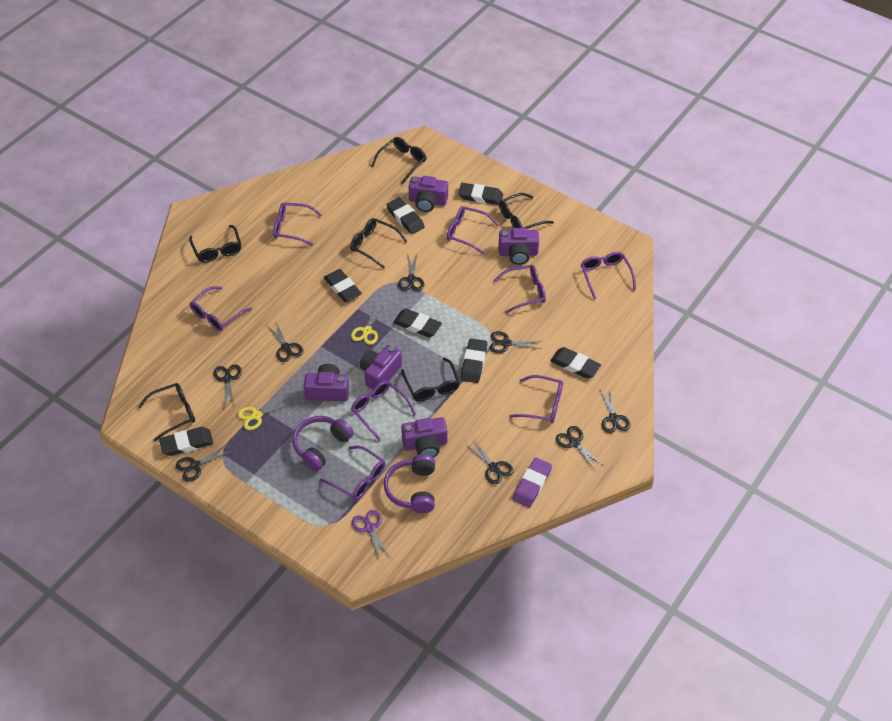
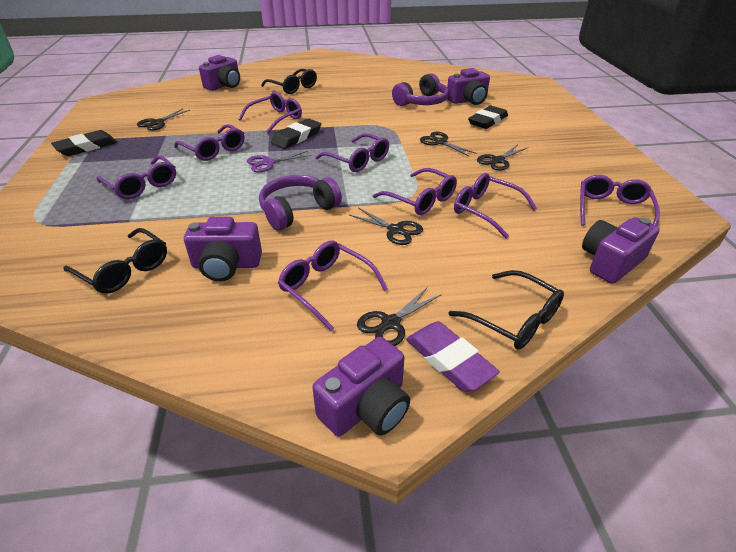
black eraser: 7 -> 3
black glasses: 6 -> 3
black scissors: 8 -> 5
yellow scissors: 2 -> 0

